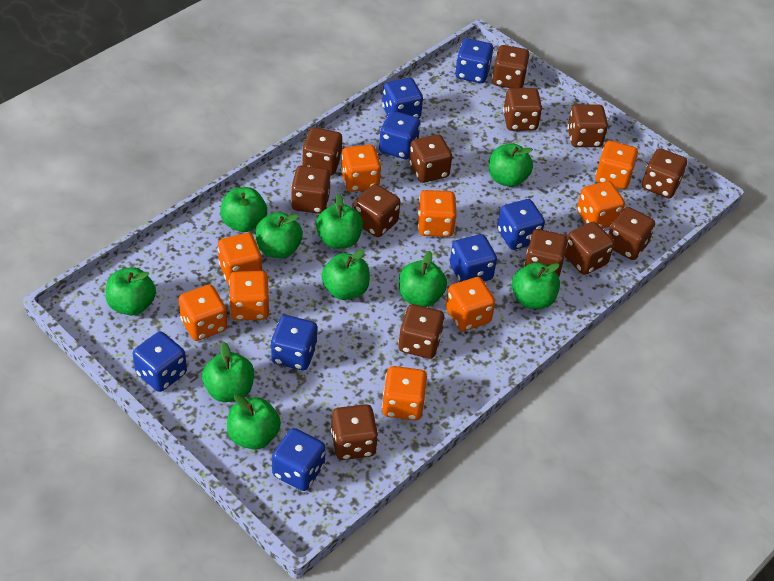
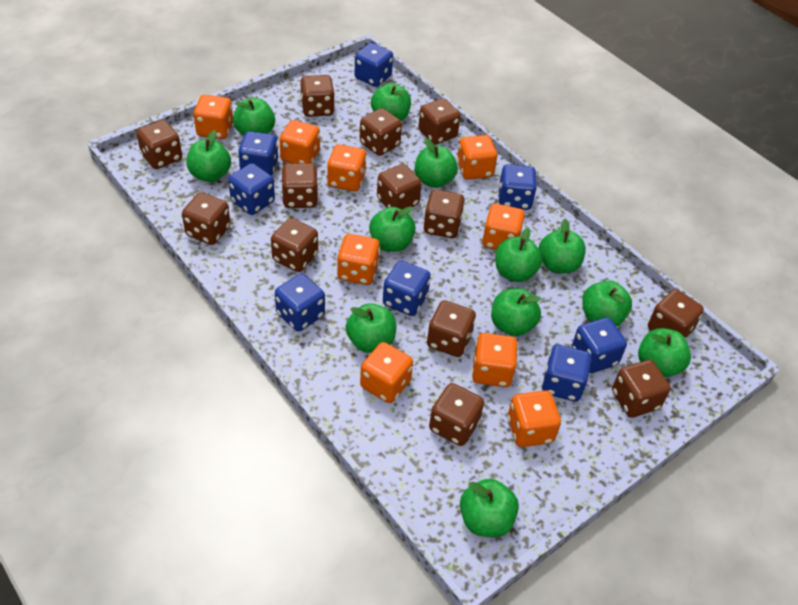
green apple: 10 -> 12

